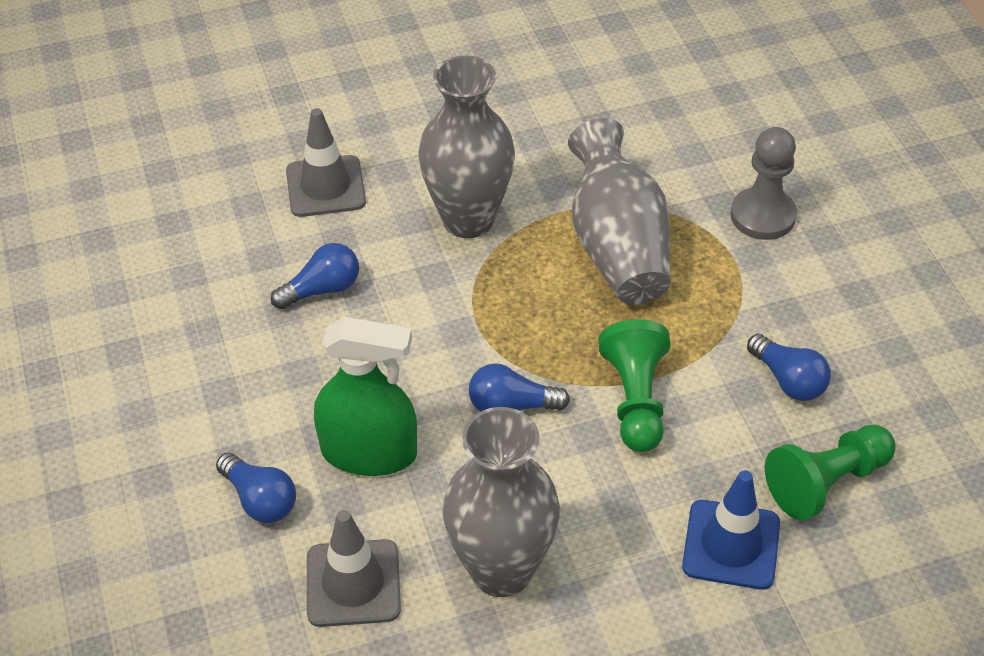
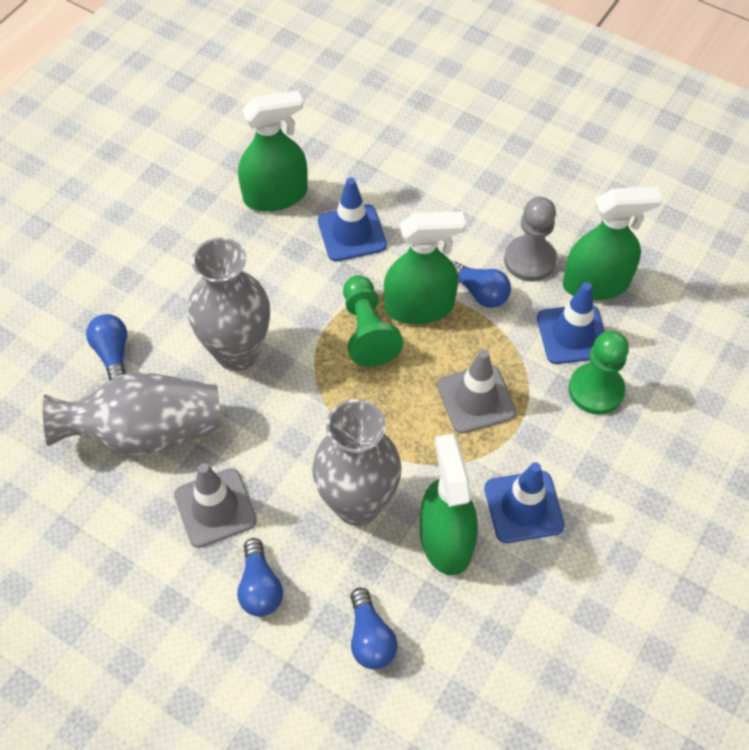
blue traffic cone: 1 -> 3
green spray bottle: 1 -> 4

